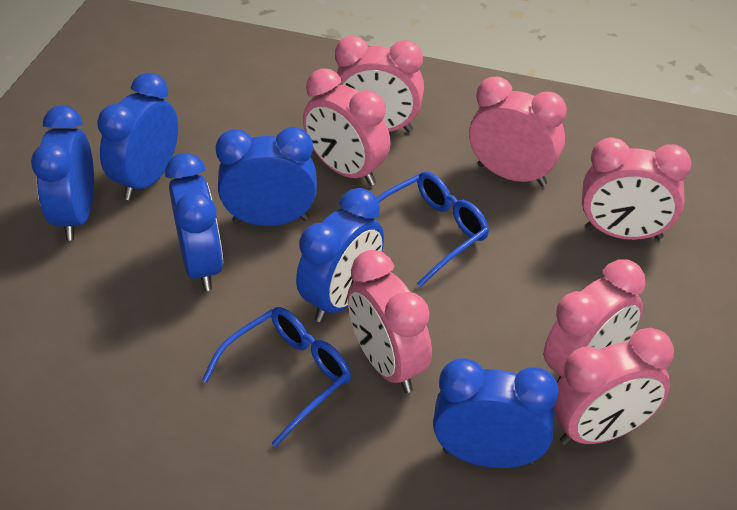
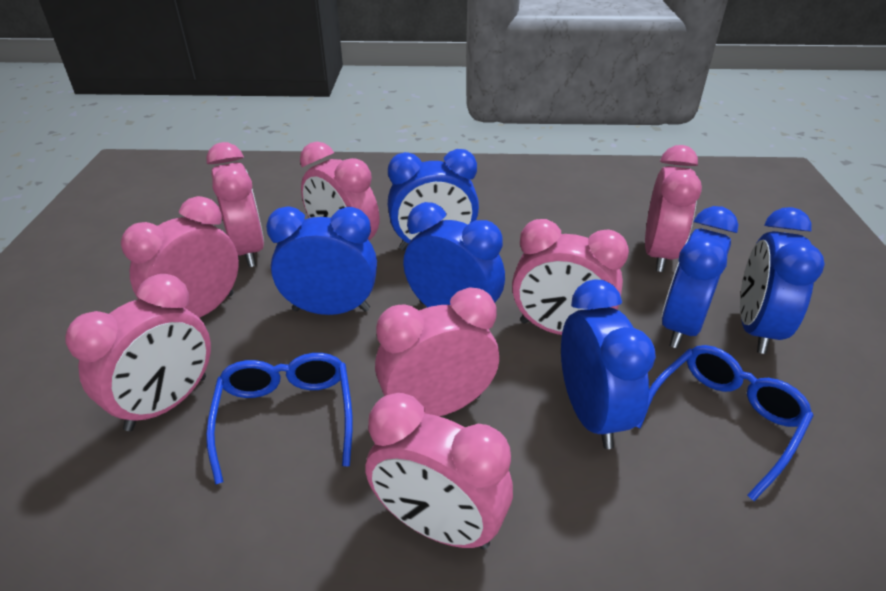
pink clock: 7 -> 8

